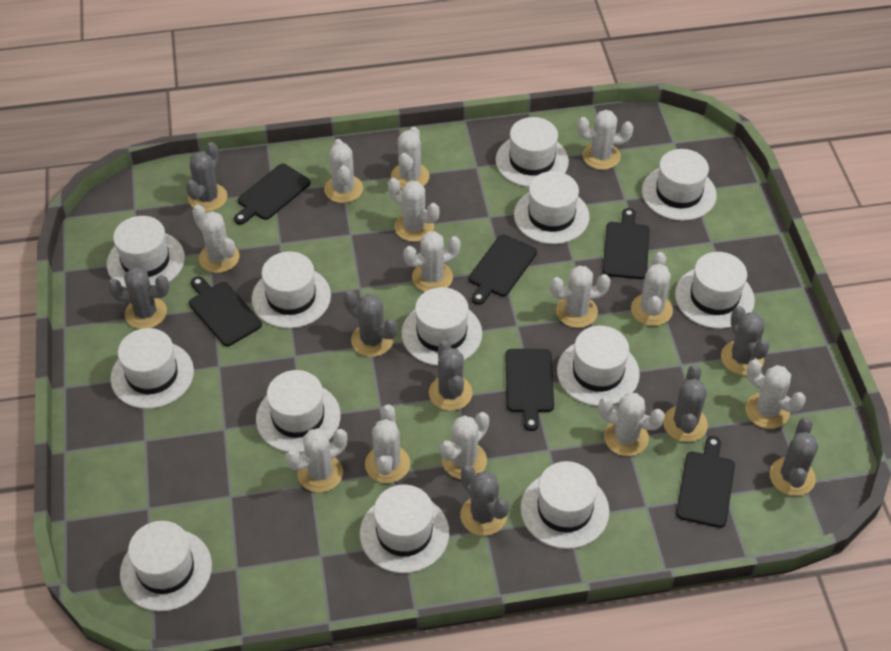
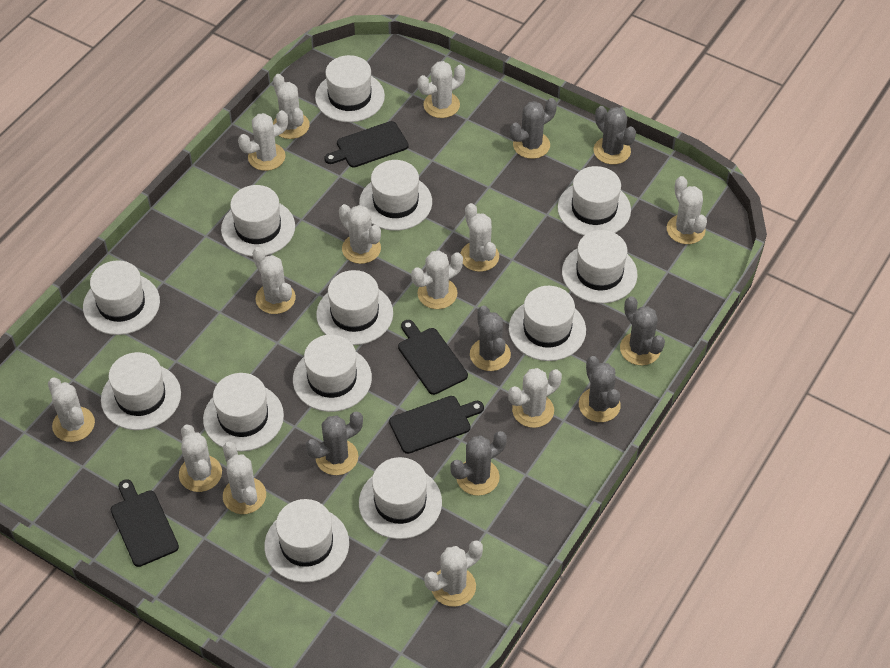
black cutting board: 6 -> 4
grey cactus: 8 -> 7

